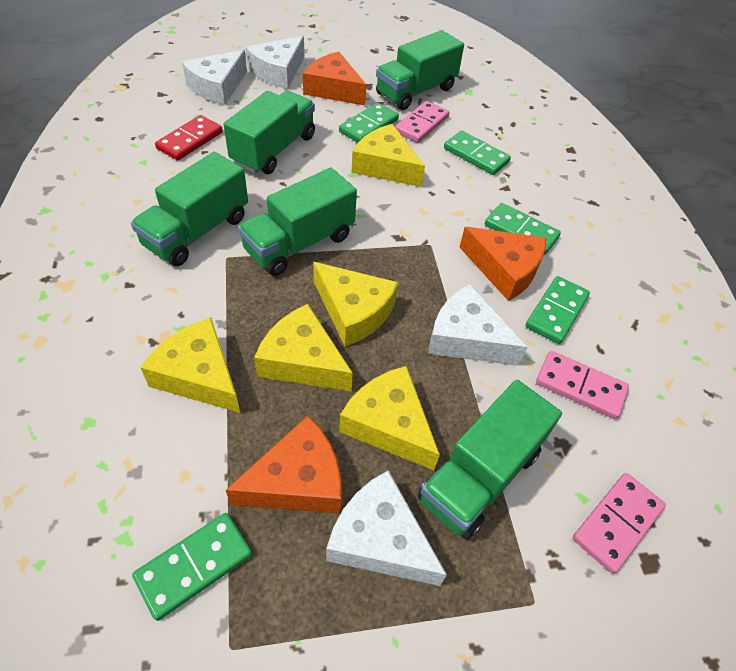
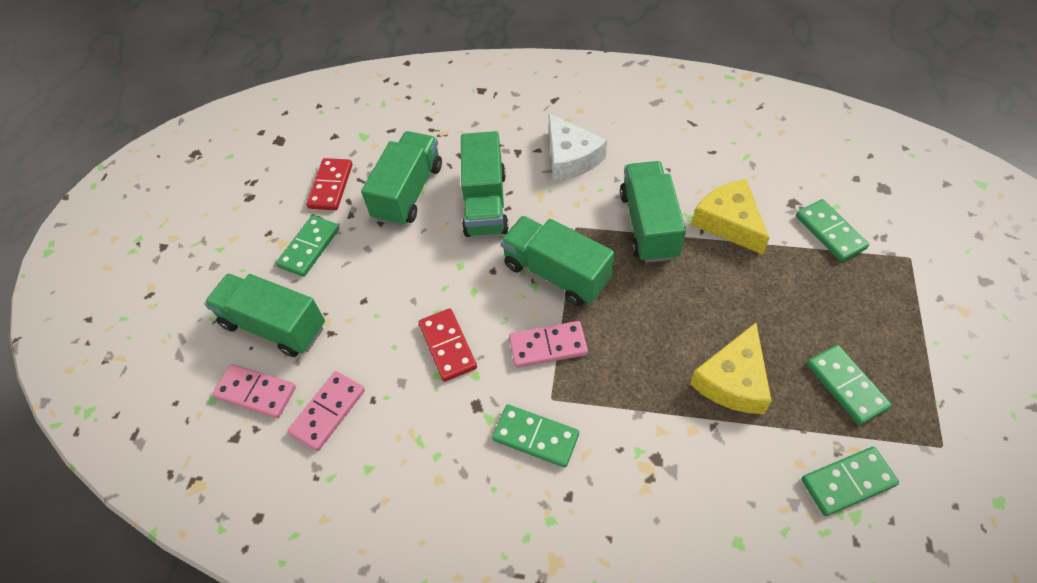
orange cheese: 3 -> 0
red domino: 1 -> 2
white cheese: 4 -> 1
yellow cheese: 5 -> 2

